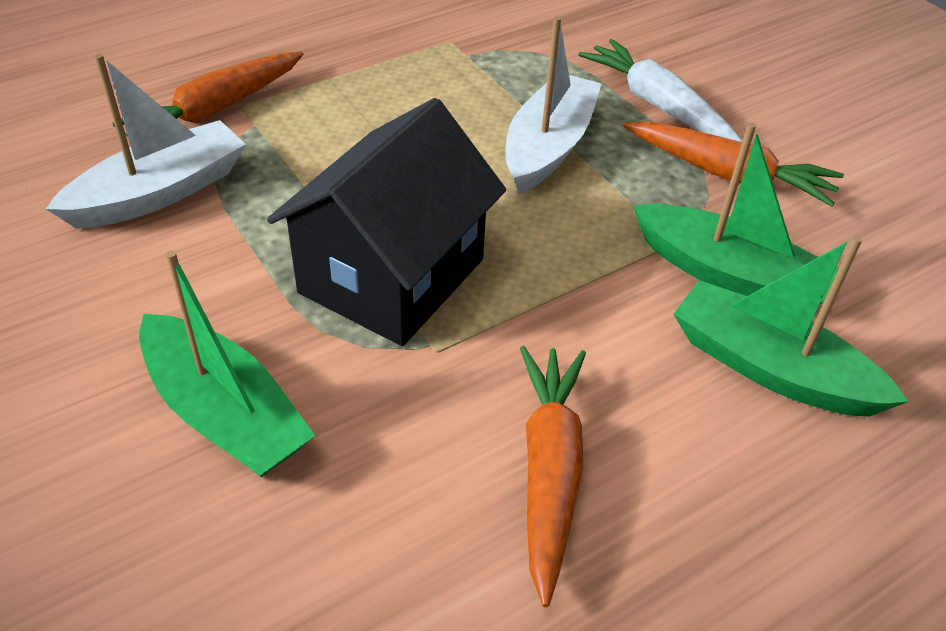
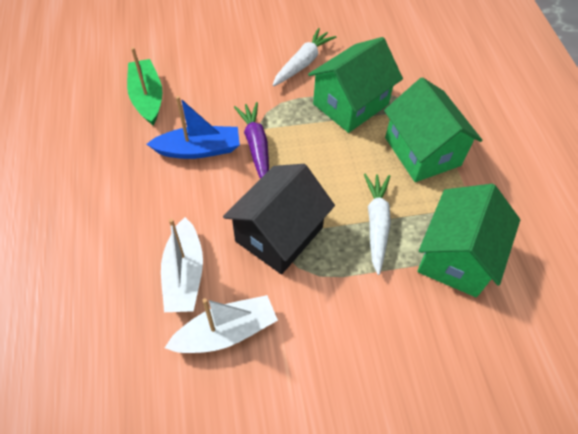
blue boat: 0 -> 1
green boat: 3 -> 1
green house: 0 -> 3
orange carrot: 3 -> 0
purple carrot: 0 -> 1
white carrot: 1 -> 2

